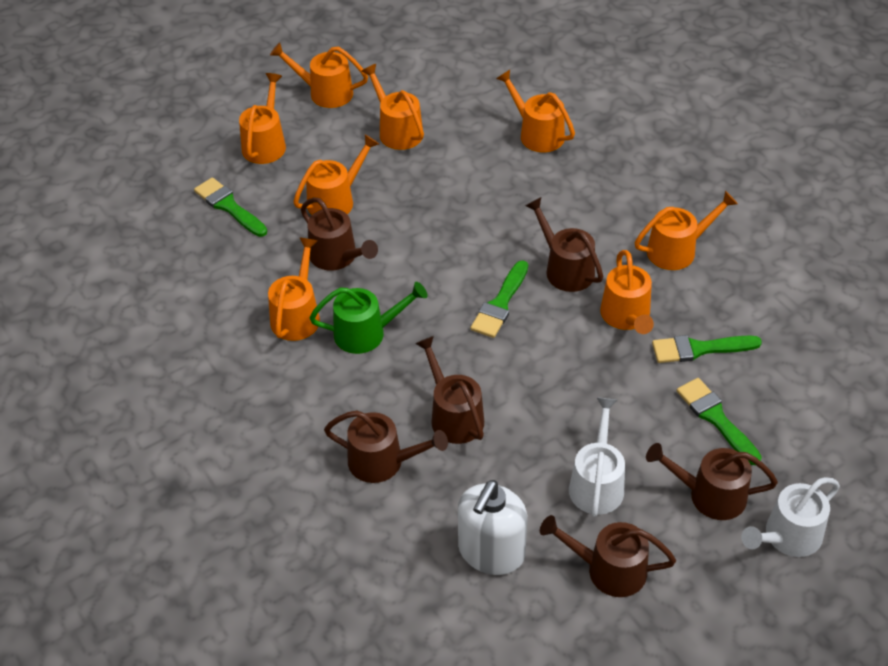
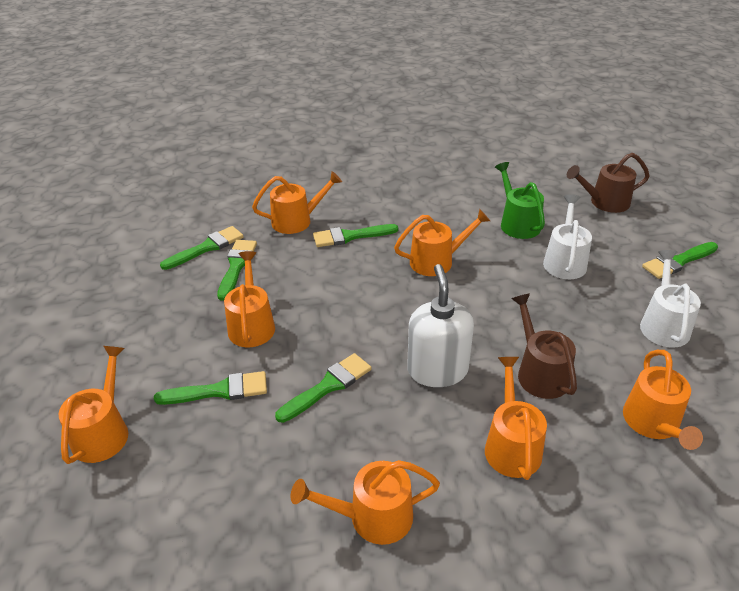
brown watering can: 6 -> 2
green brush: 4 -> 6
orange watering can: 8 -> 7

